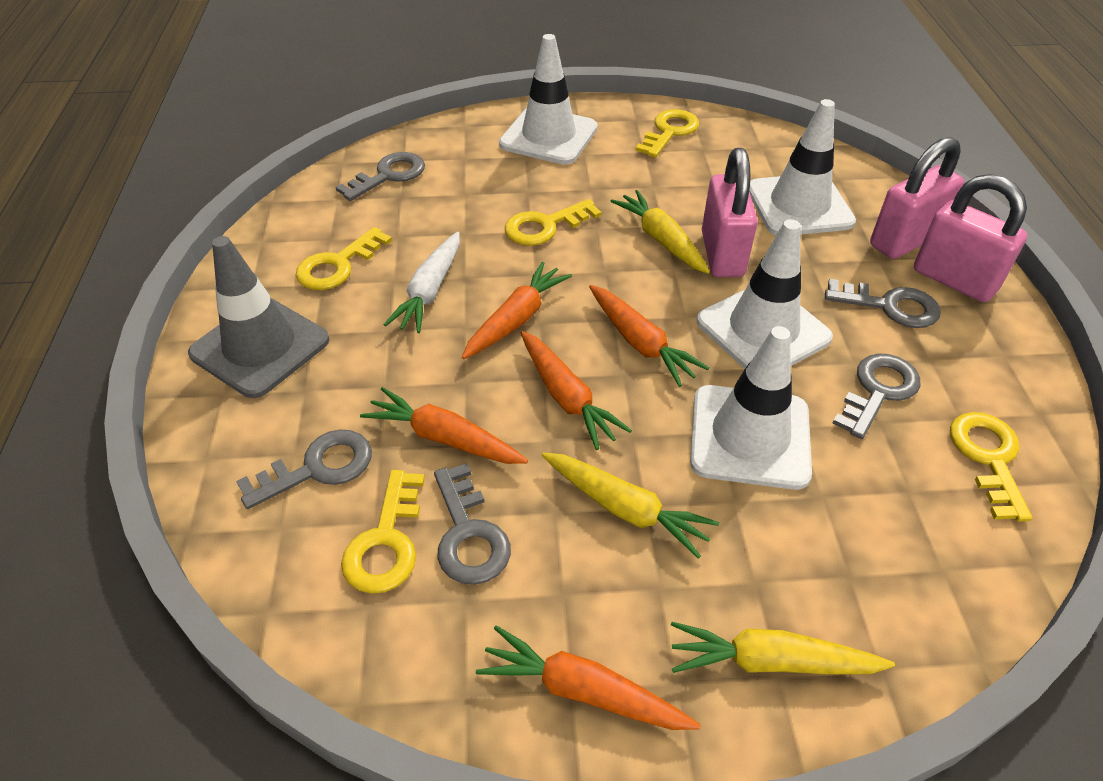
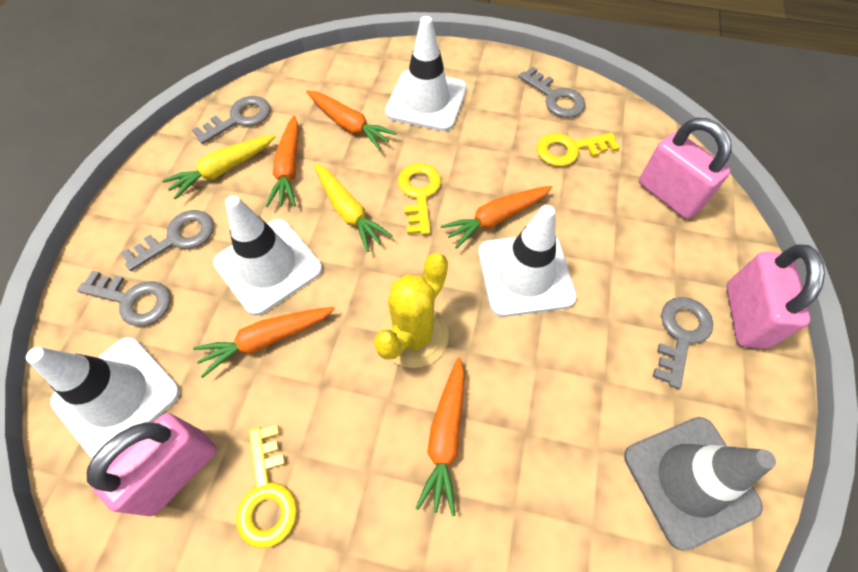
white carrot: 1 -> 0
yellow cactus: 0 -> 1
yellow carrot: 3 -> 2
yellow key: 5 -> 3

